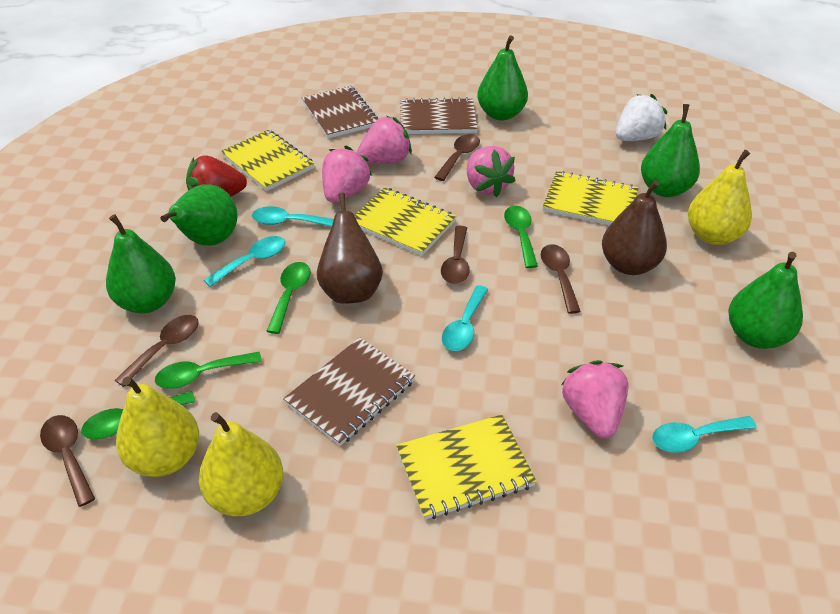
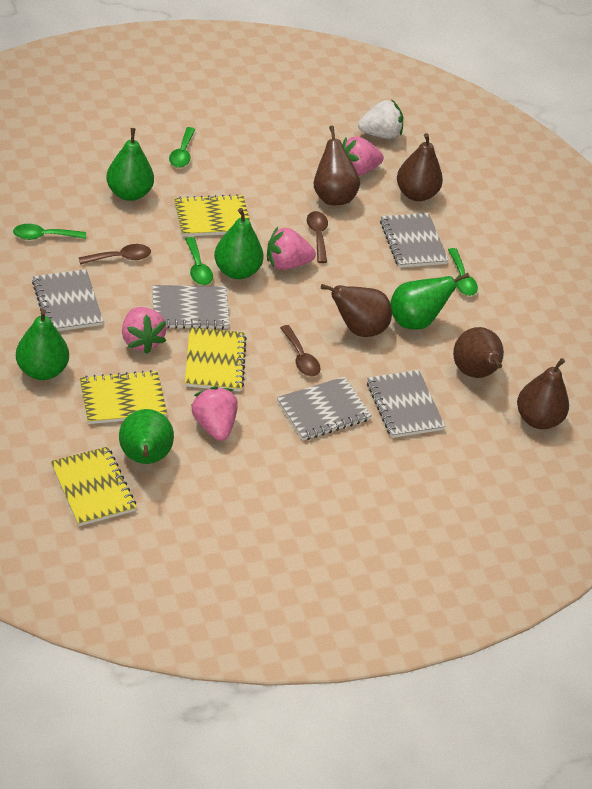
brown notebook: 3 -> 0
brown pear: 2 -> 5
brown spoon: 5 -> 3
grey notebook: 0 -> 5
red strawberry: 1 -> 0
turquoise spoon: 4 -> 0
yellow pear: 3 -> 0

